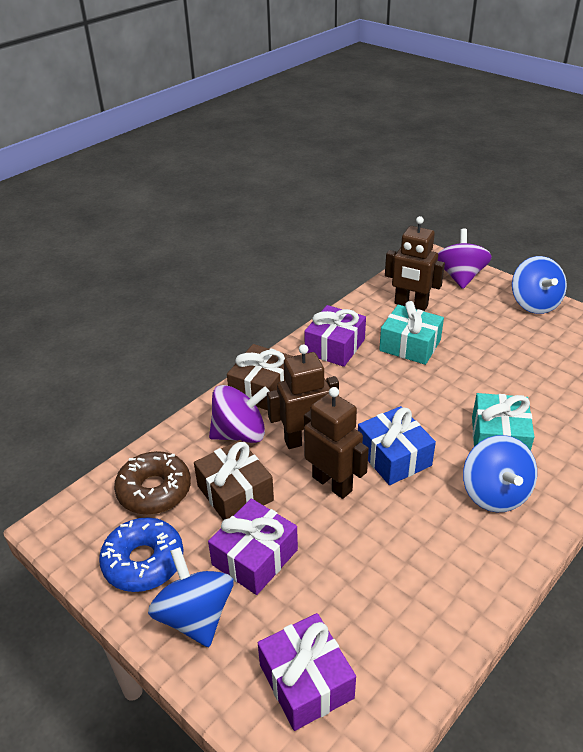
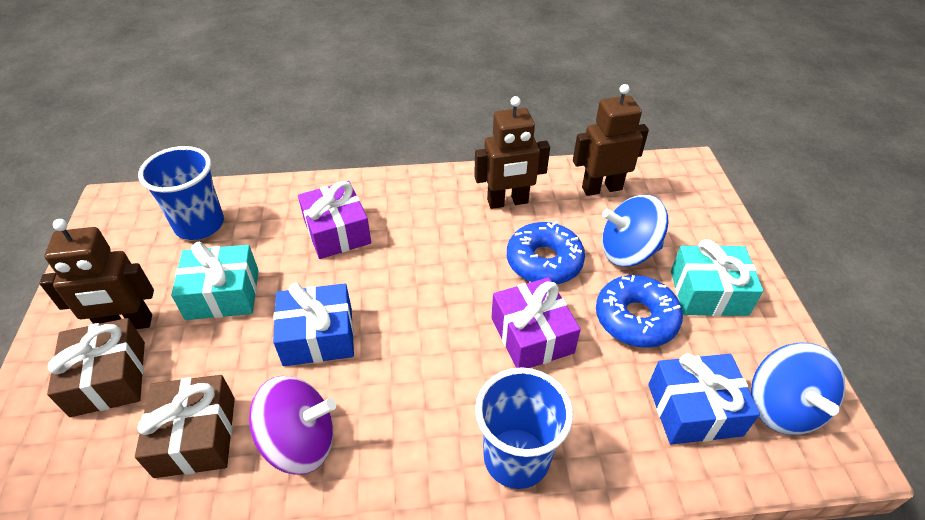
blue cup: 0 -> 2
blue donut: 1 -> 2
blue gift: 1 -> 2
blue spinning top: 3 -> 2
brown donut: 1 -> 0
purple gift: 3 -> 2
purple spinning top: 2 -> 1

